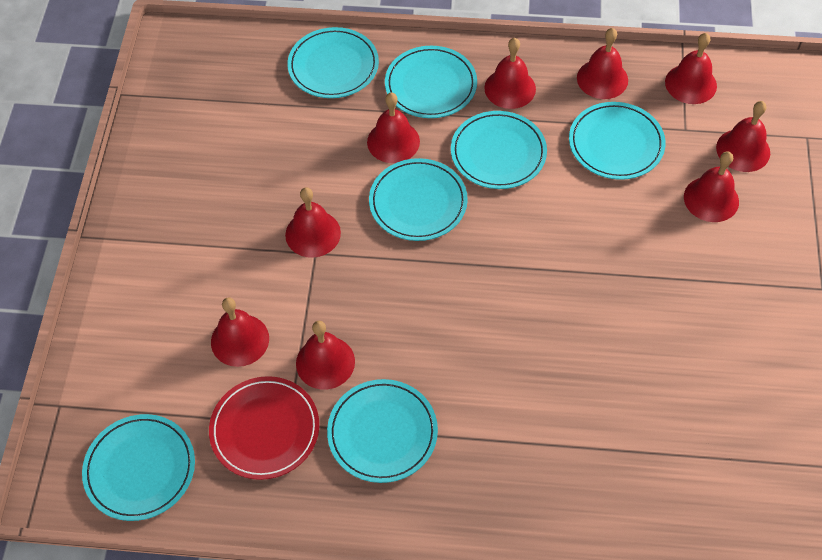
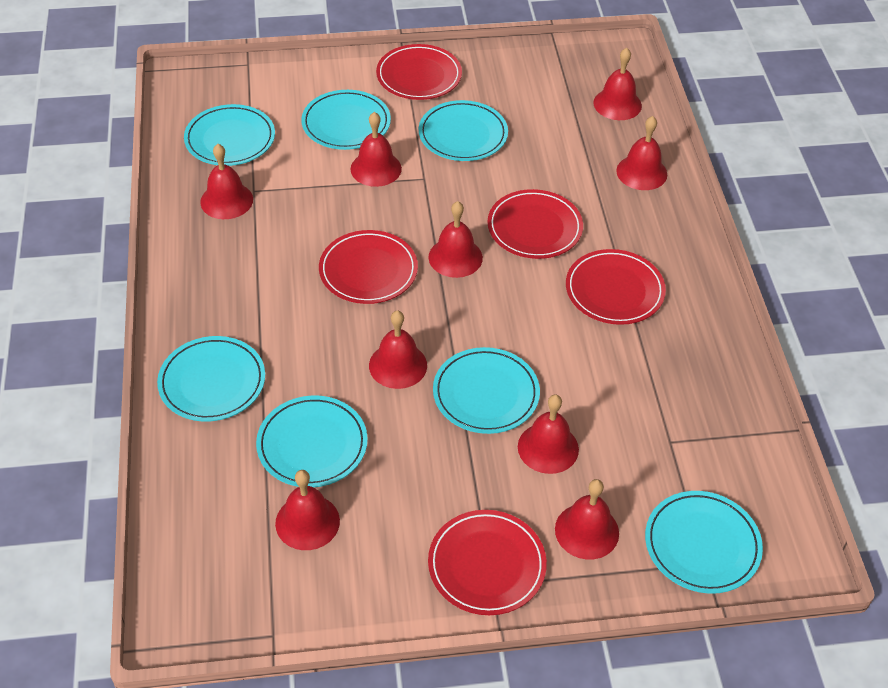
red plate: 1 -> 5

